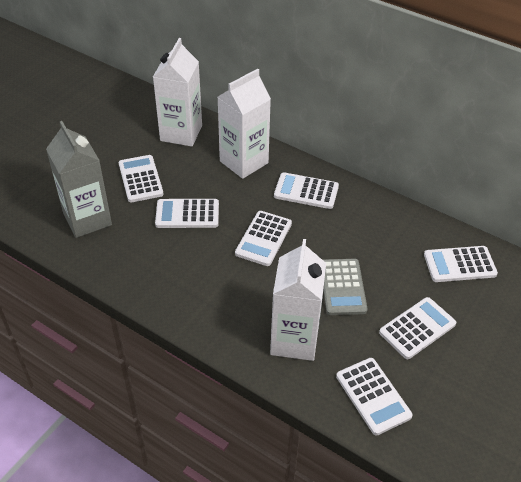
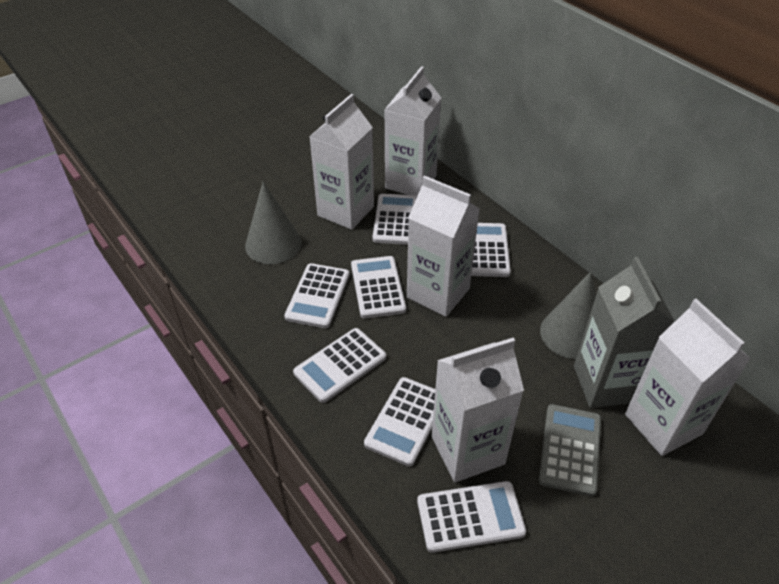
grey cone: 0 -> 2
white carton: 3 -> 5

